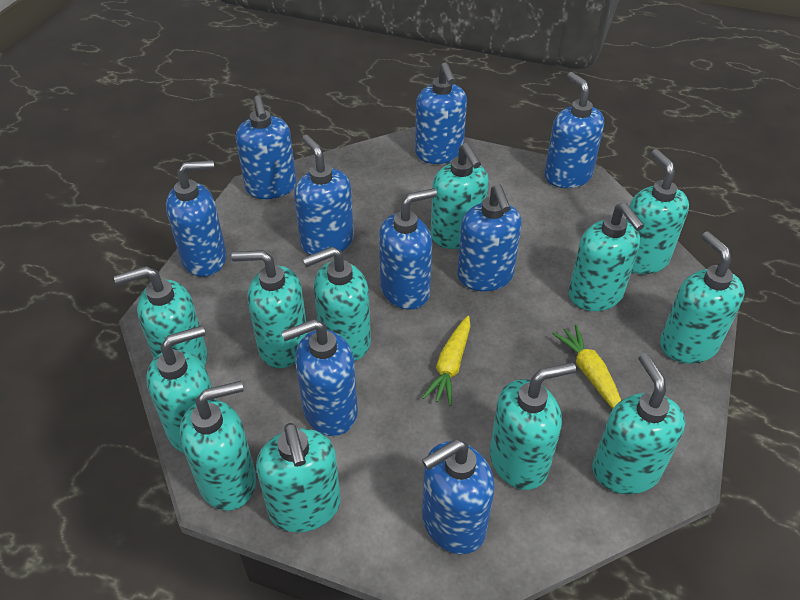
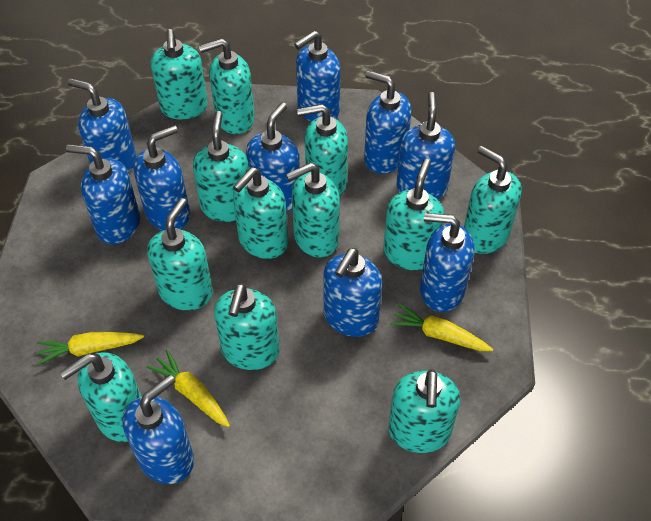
blue soap dispenser: 9 -> 10
yellow carrot: 2 -> 3

